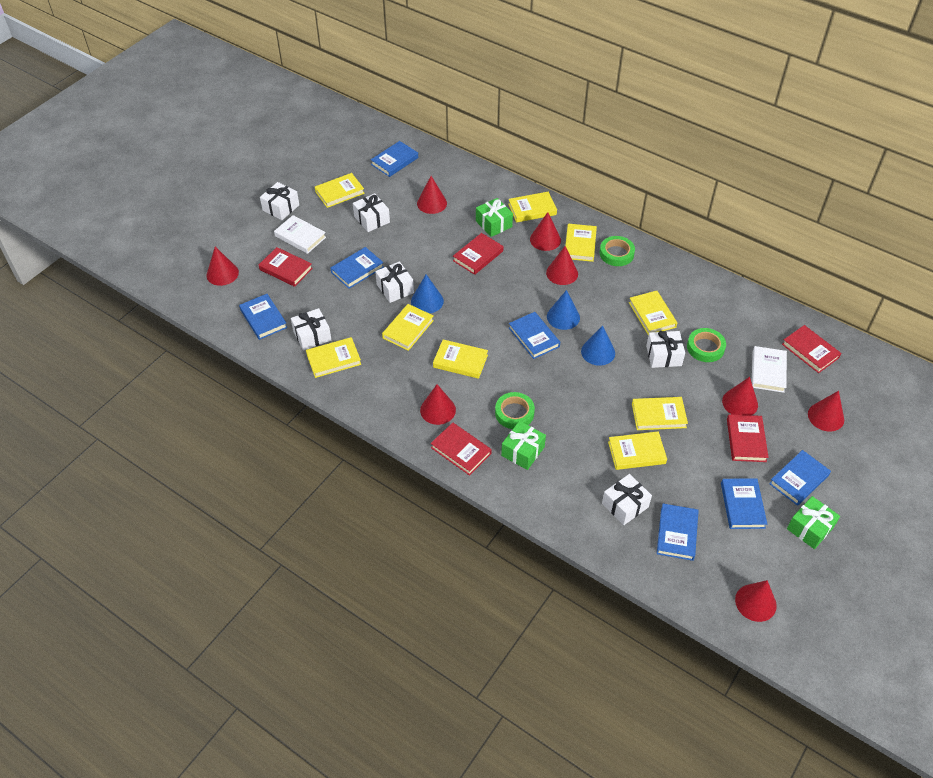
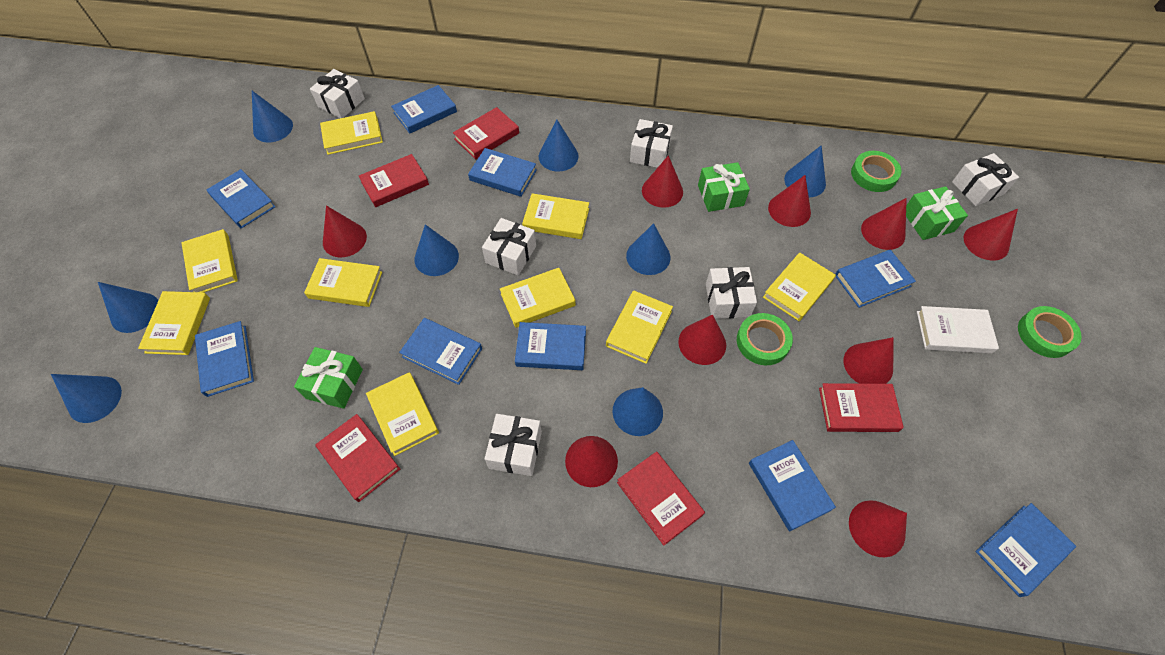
blue book: 7 -> 9
blue cone: 3 -> 8
red cone: 8 -> 9
white book: 2 -> 1

